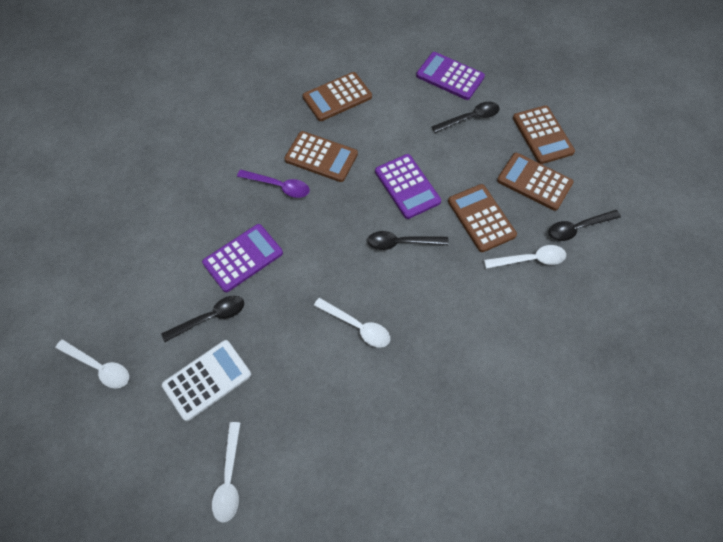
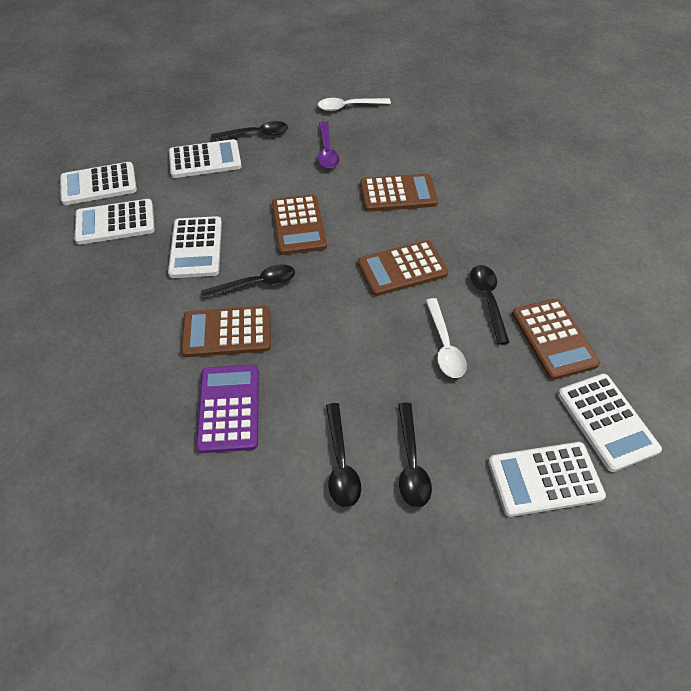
black spoon: 4 -> 5
purple calculator: 3 -> 1
white calculator: 1 -> 6
white spoon: 4 -> 2

